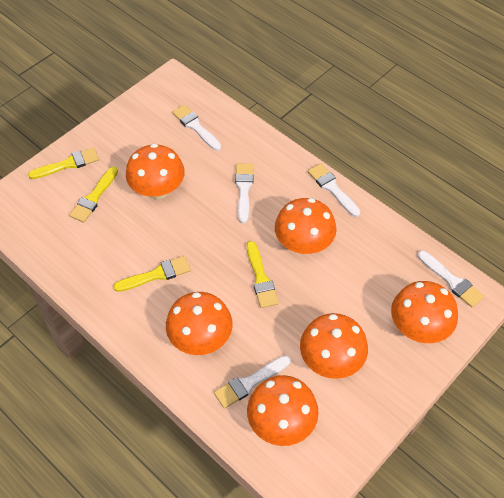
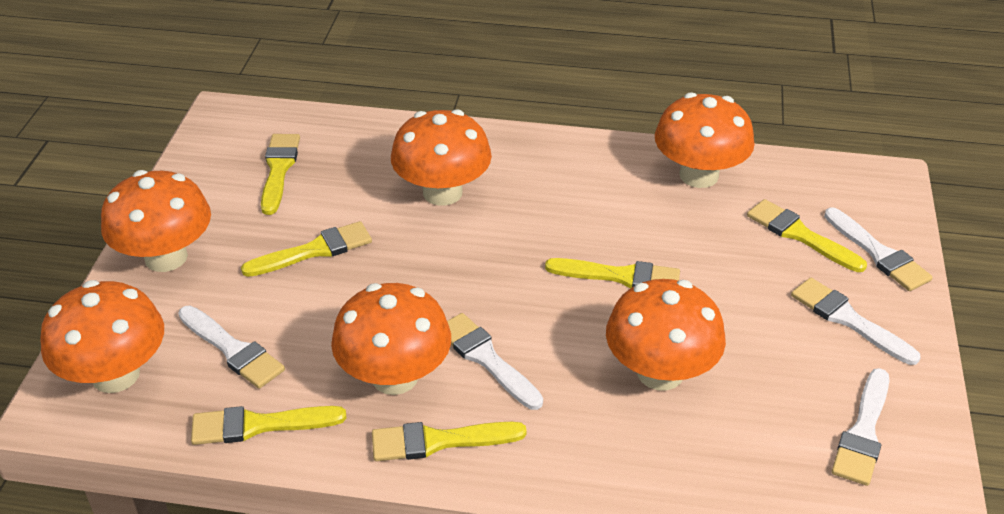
yellow brush: 4 -> 6

